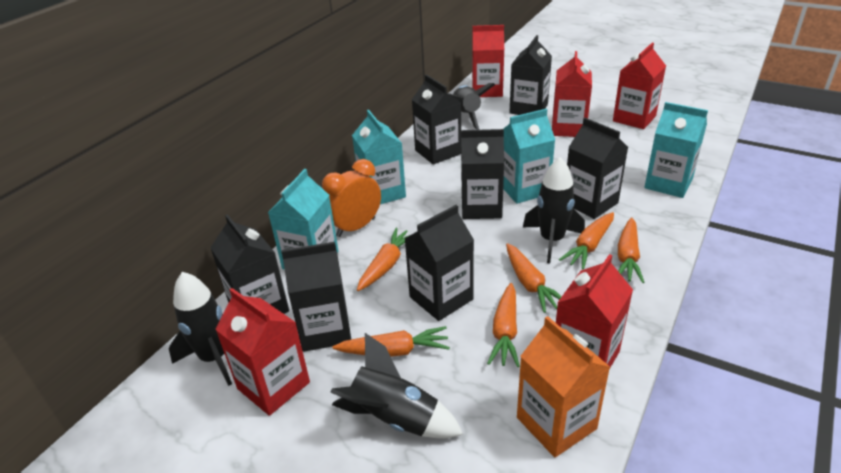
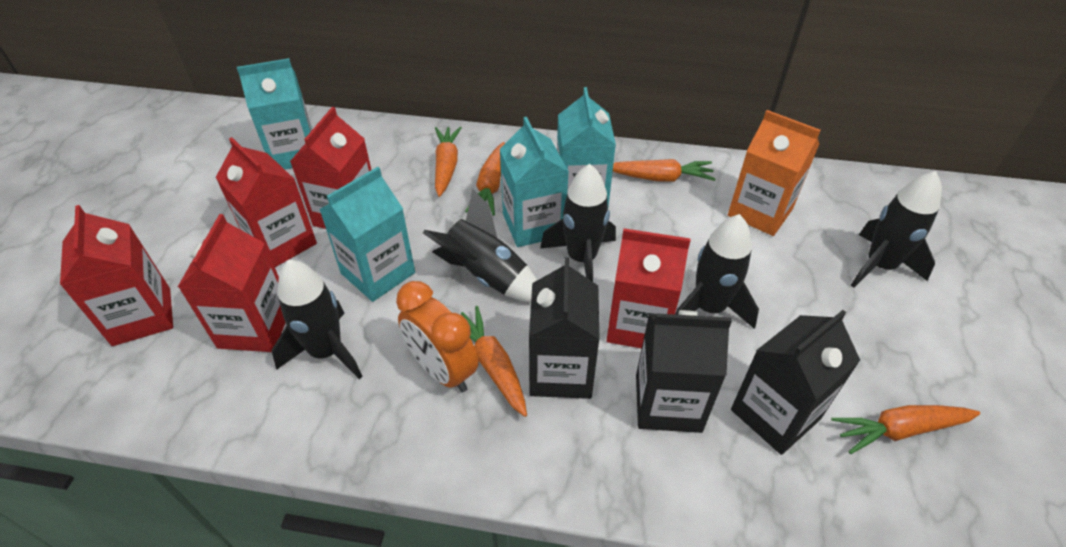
black carton: 7 -> 3
black rocket: 4 -> 5
orange carrot: 6 -> 5

